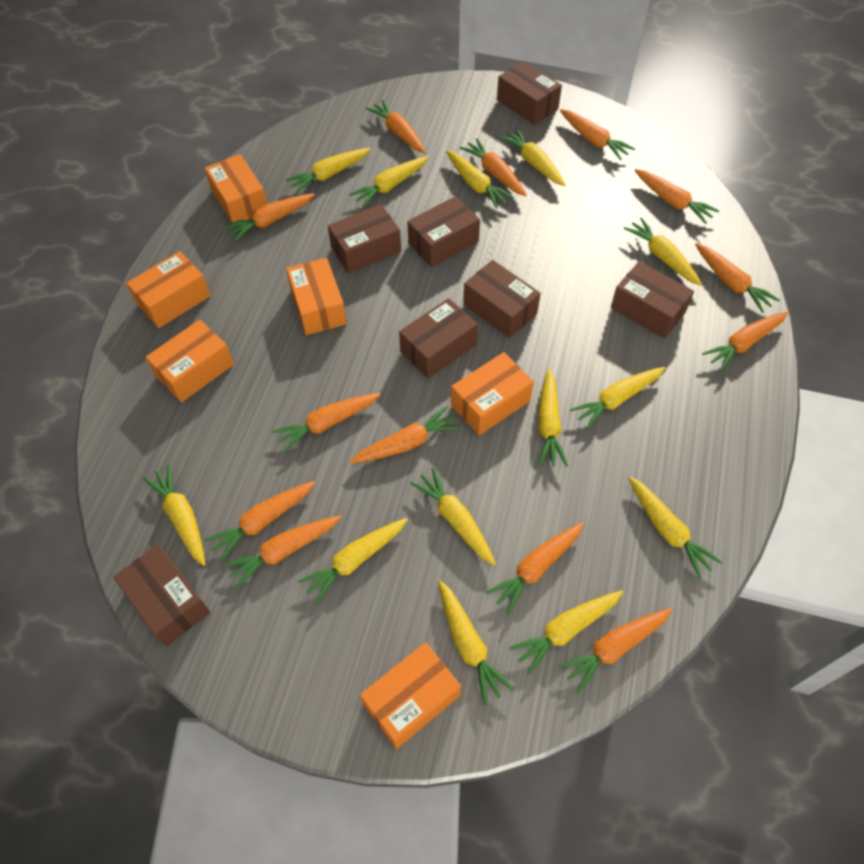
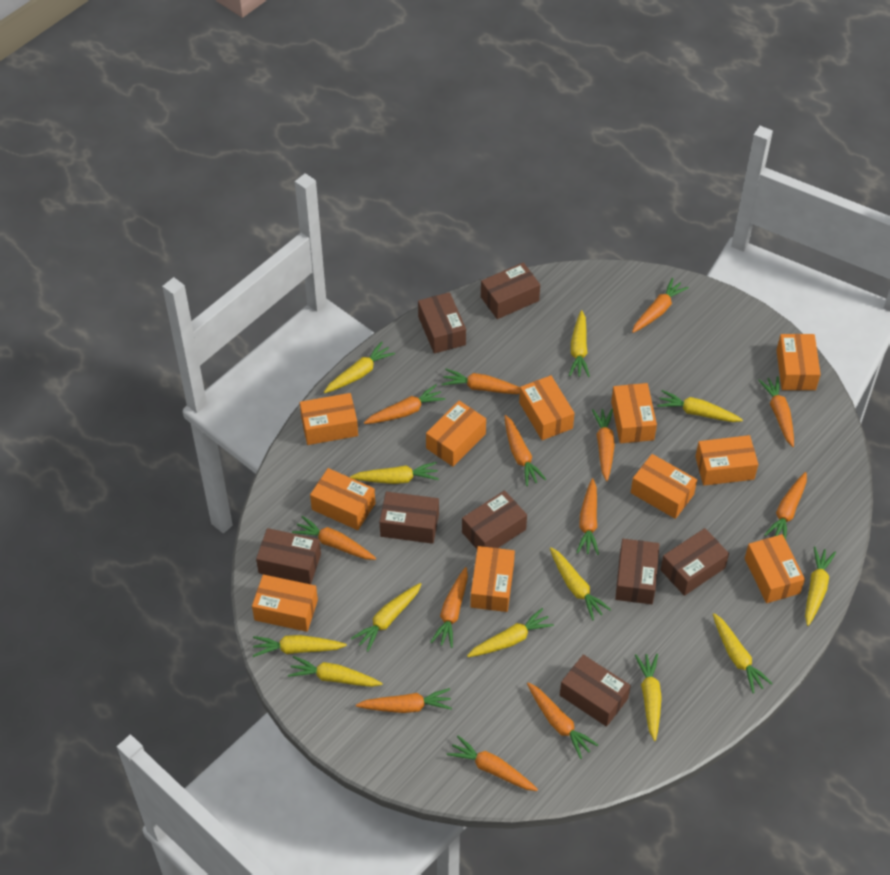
brown box: 7 -> 8
orange box: 6 -> 11
yellow carrot: 13 -> 12

